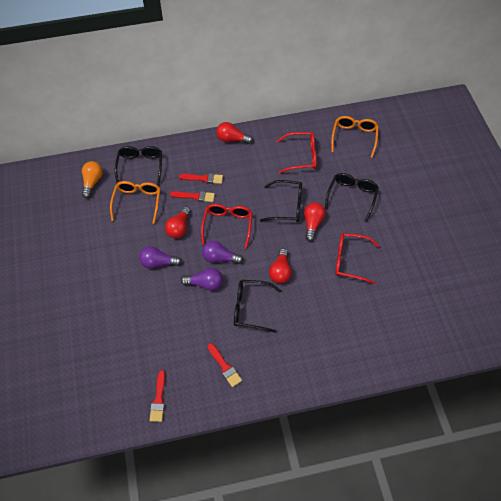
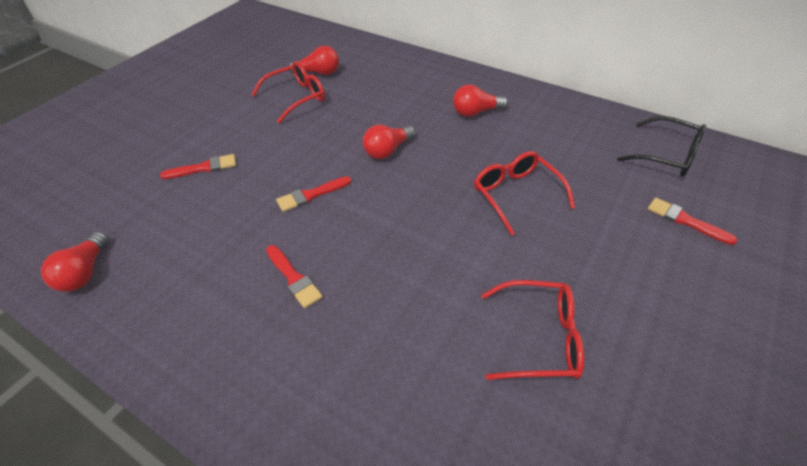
black glasses: 4 -> 1
orange glasses: 2 -> 0
orange light bulb: 1 -> 0
purple light bulb: 3 -> 0

